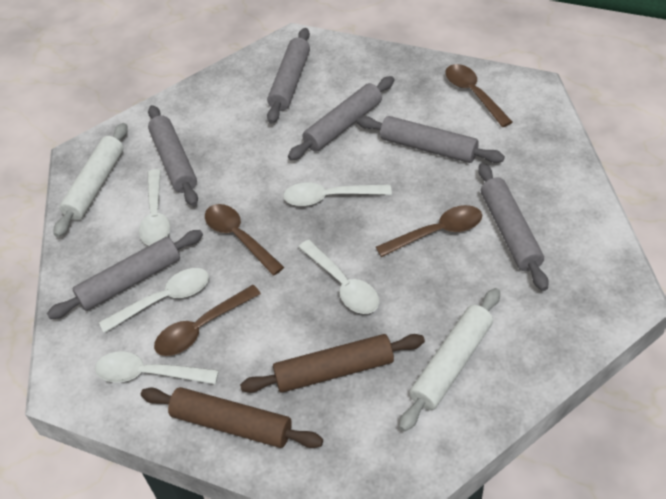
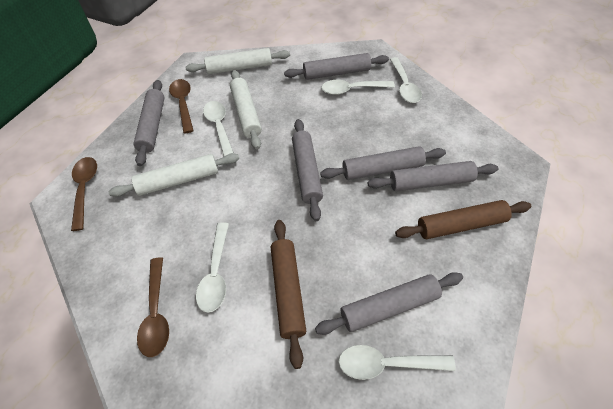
brown spoon: 4 -> 3
white rolling pin: 2 -> 3

